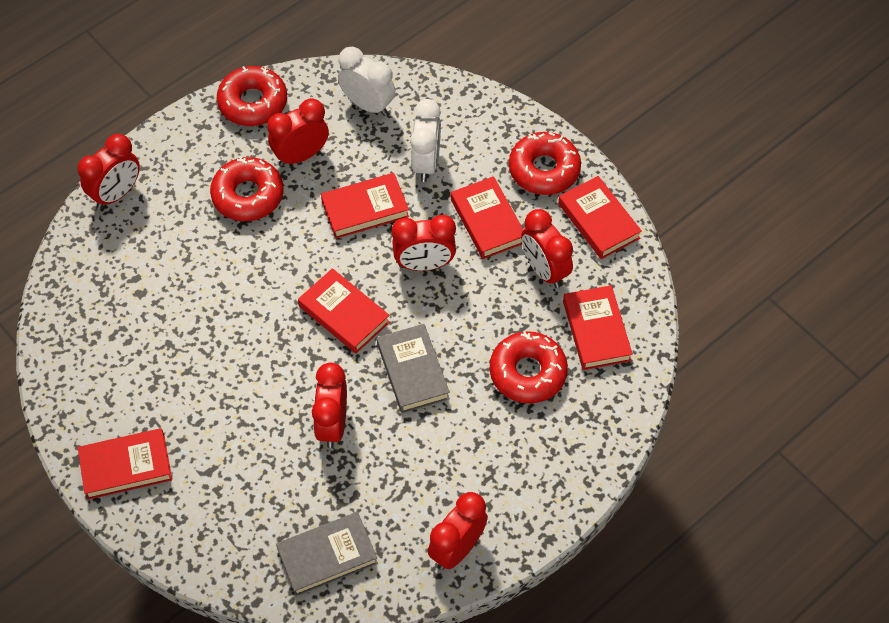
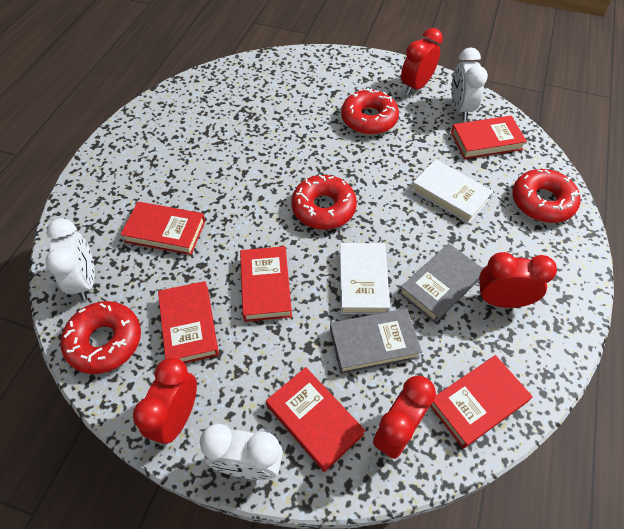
red clock: 6 -> 4
white book: 0 -> 2
white clock: 2 -> 3

